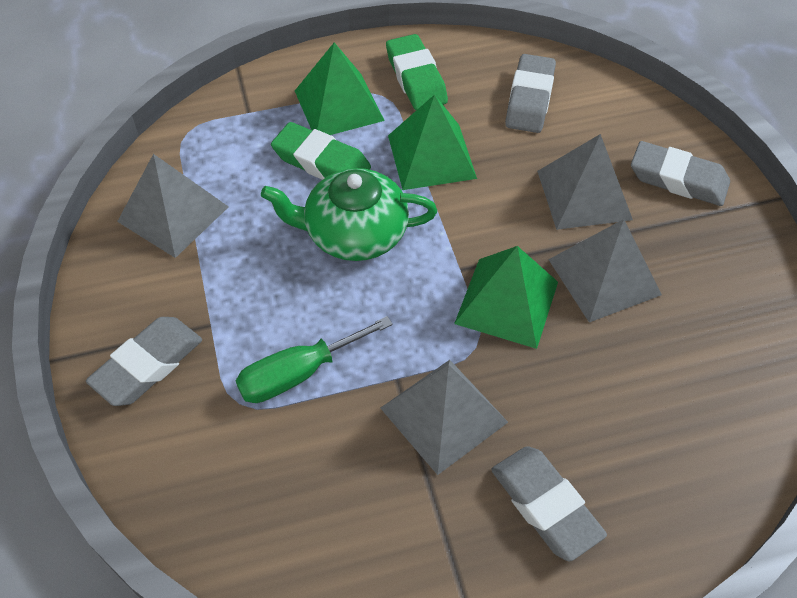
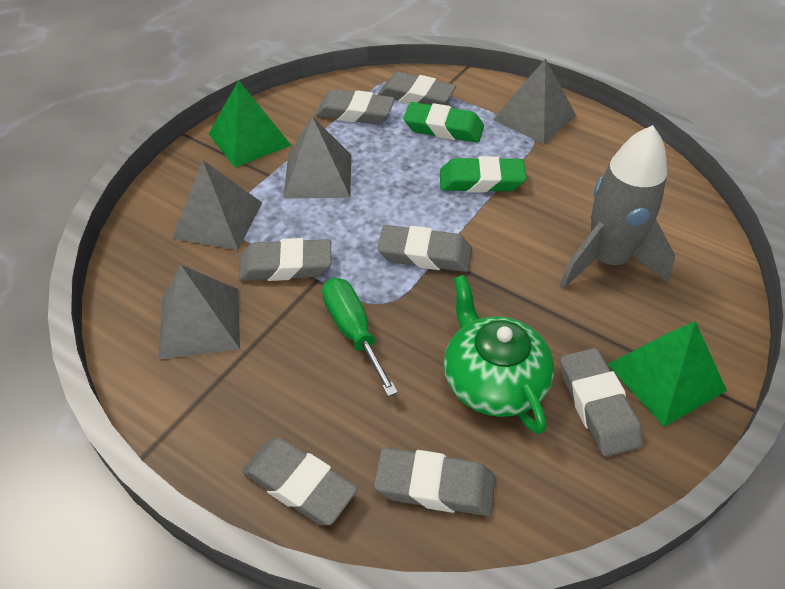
green pyramid: 3 -> 2
grey eraser: 4 -> 7
grey rocket: 0 -> 1

